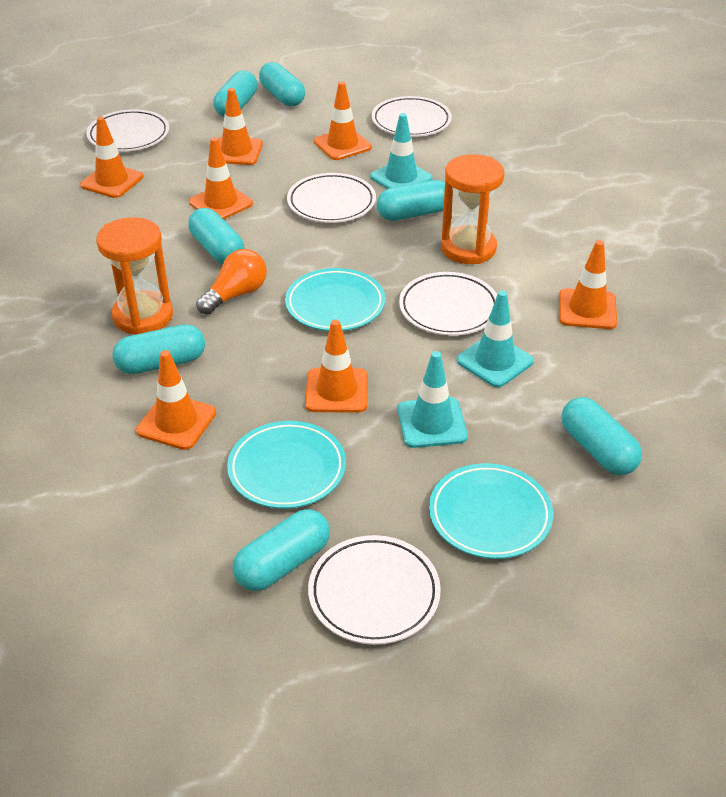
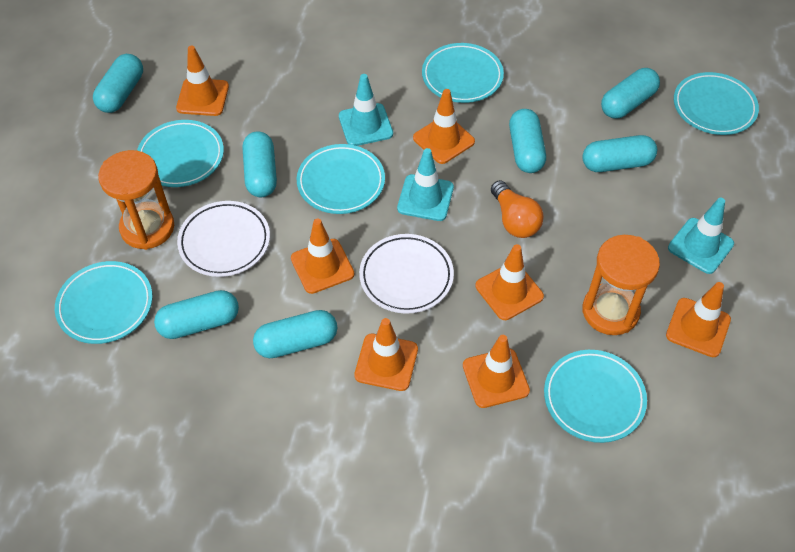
turquoise plate: 3 -> 6
white plate: 5 -> 2

